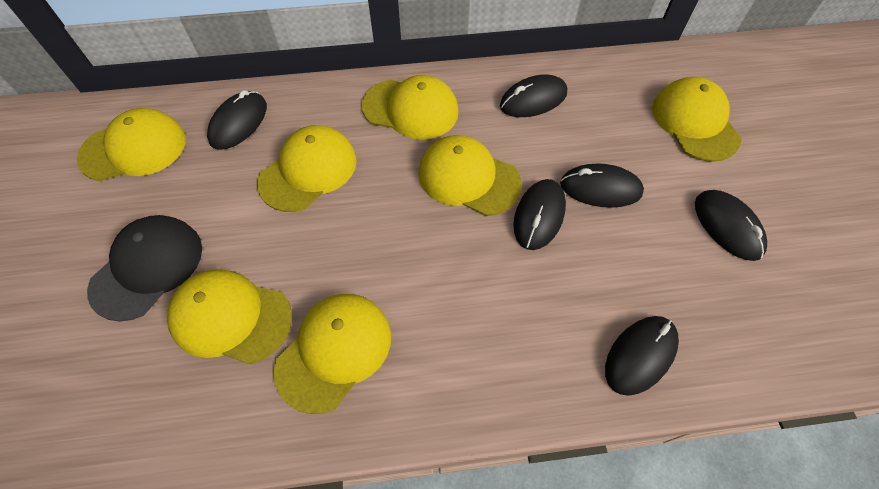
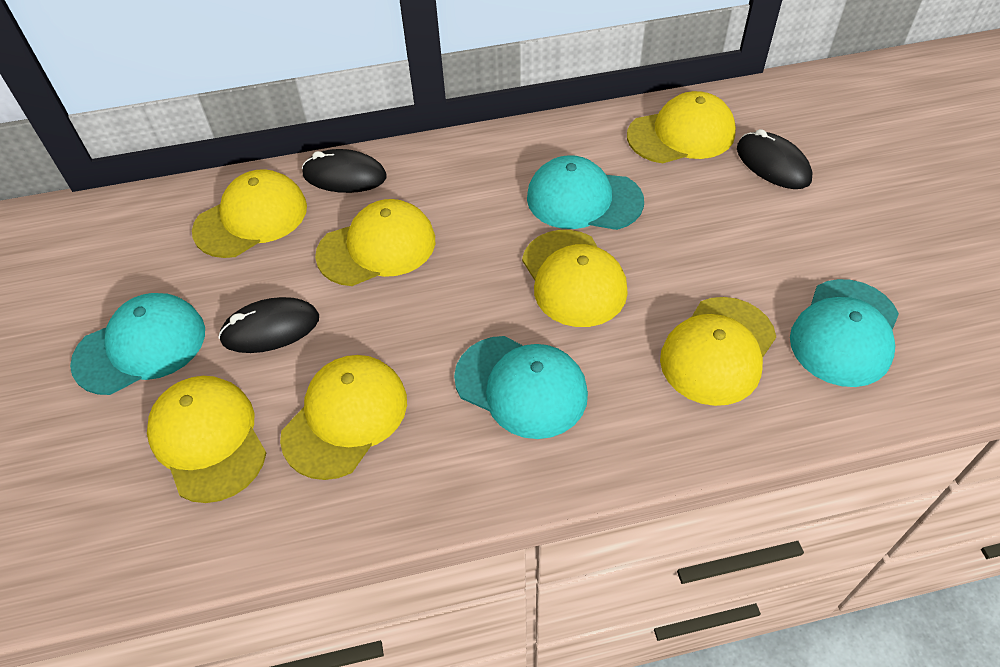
black cap: 1 -> 0
black mouse: 6 -> 3
turquoise cap: 0 -> 4

